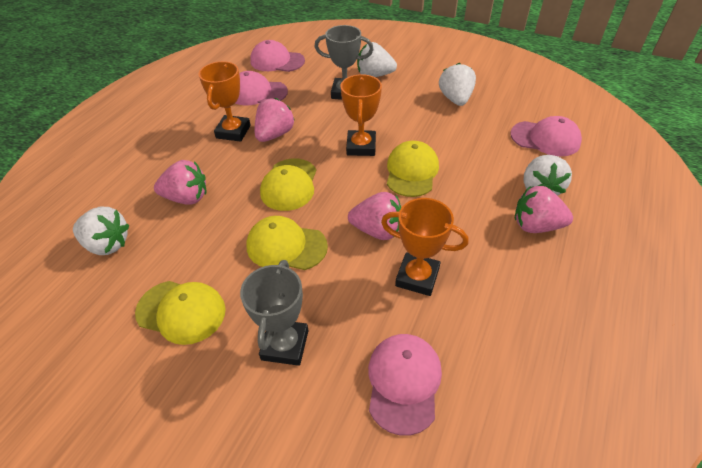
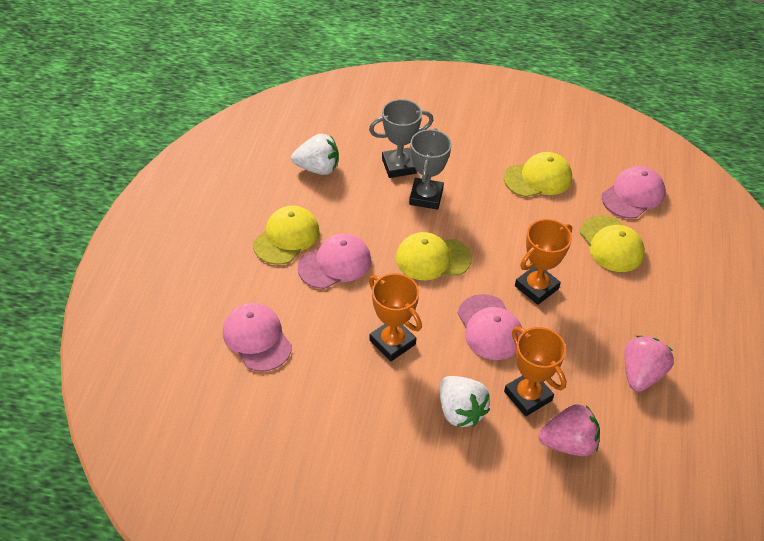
pink strawberry: 4 -> 2
white strawberry: 4 -> 2

